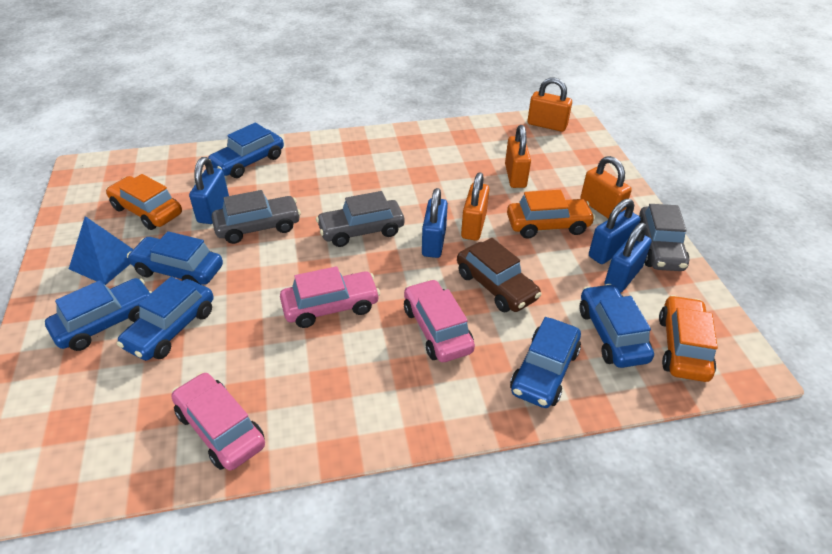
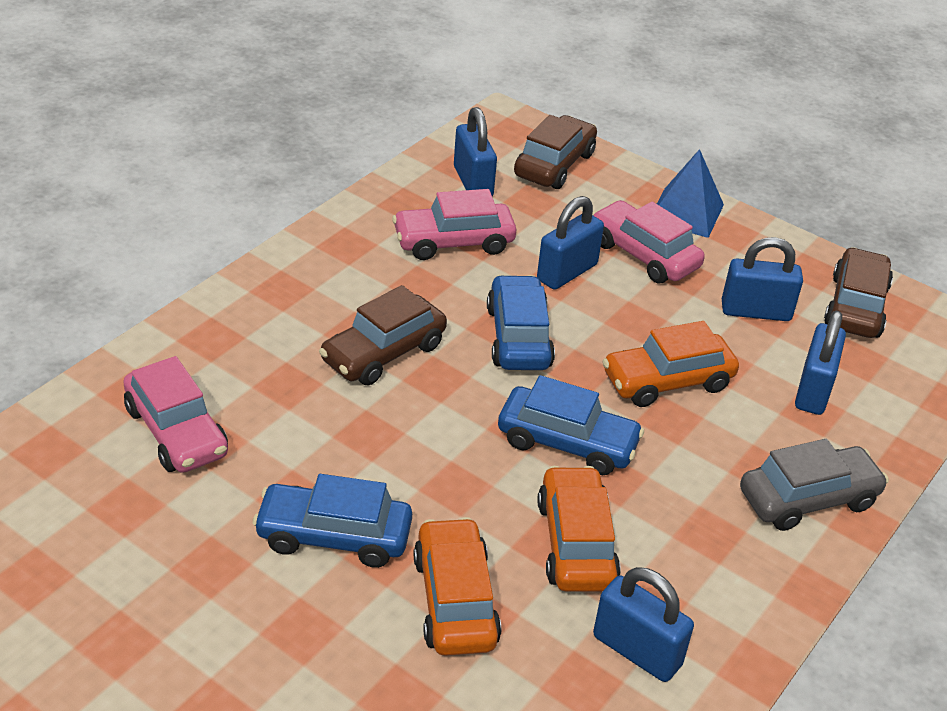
blue car: 6 -> 3
blue padlock: 4 -> 5
brown car: 1 -> 3
grey car: 3 -> 1
orange padlock: 4 -> 0

